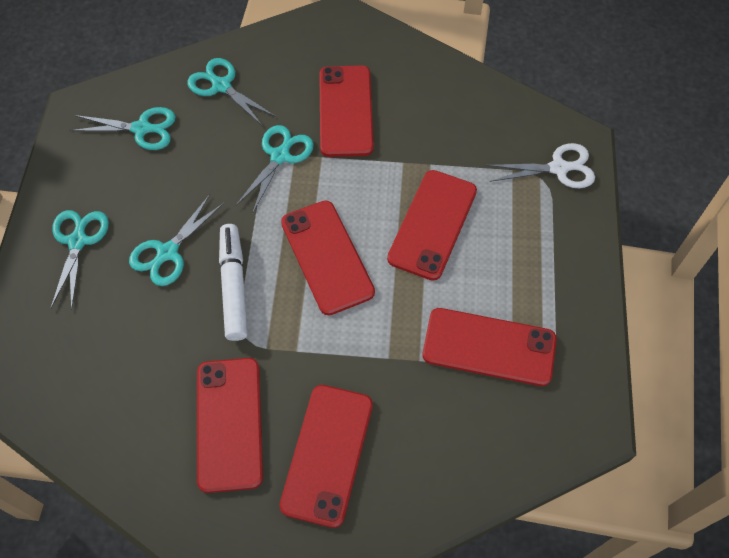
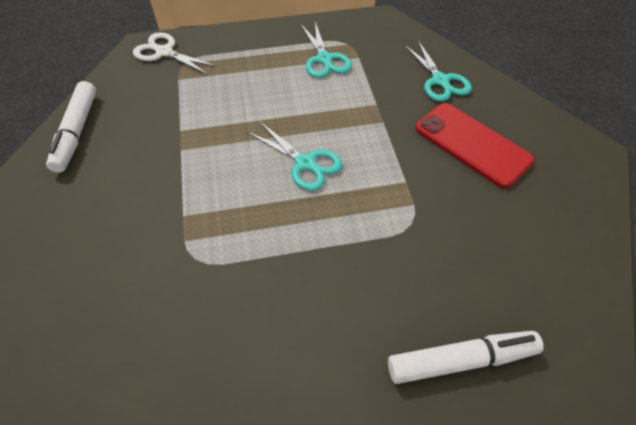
red phone: 6 -> 1
turquoise scissors: 5 -> 3
white marker: 1 -> 2

